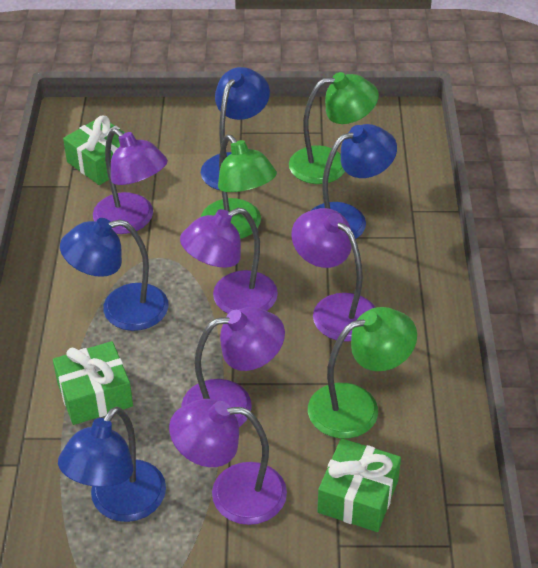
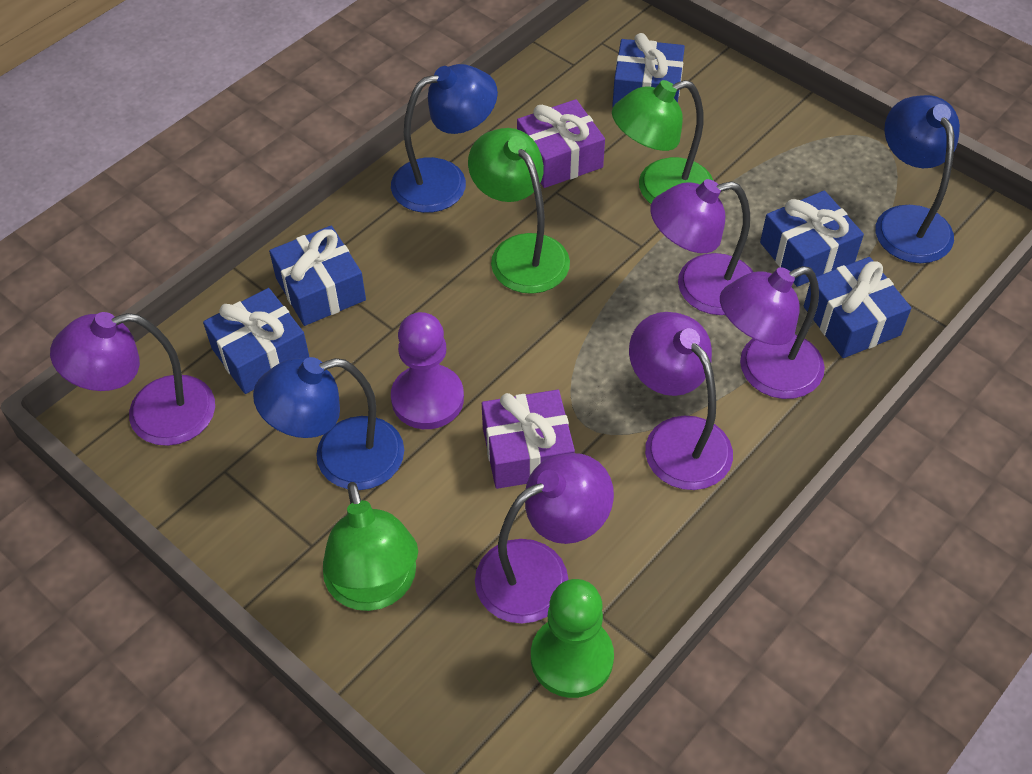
blue gift: 0 -> 5
blue lamp: 4 -> 3
green gift: 3 -> 0
green pawn: 0 -> 1
purple gift: 0 -> 2
purple pawn: 0 -> 1

